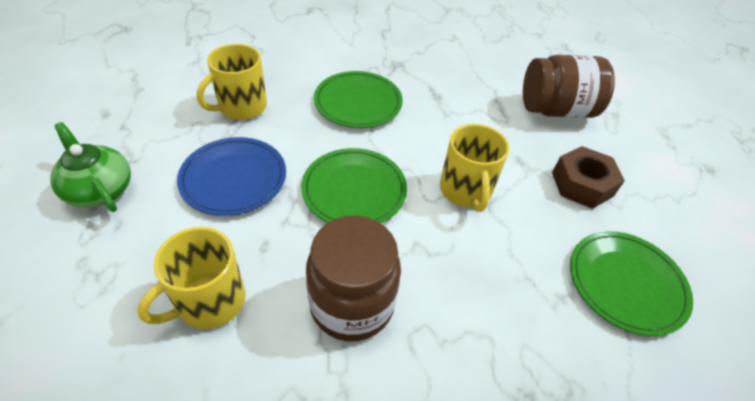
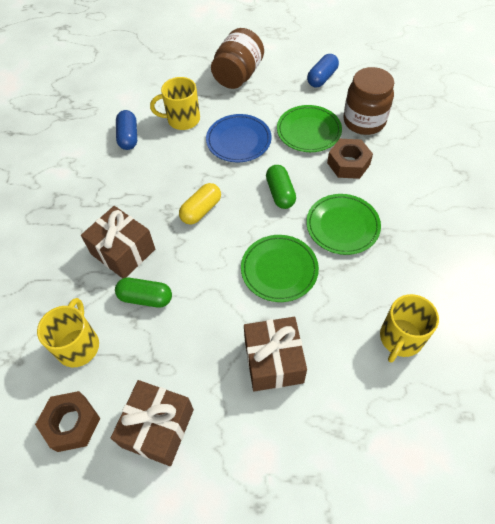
blue capsule: 0 -> 2
brown gift: 0 -> 3
brown nut: 1 -> 2
green capsule: 0 -> 2
green teapot: 1 -> 0
yellow capsule: 0 -> 1

